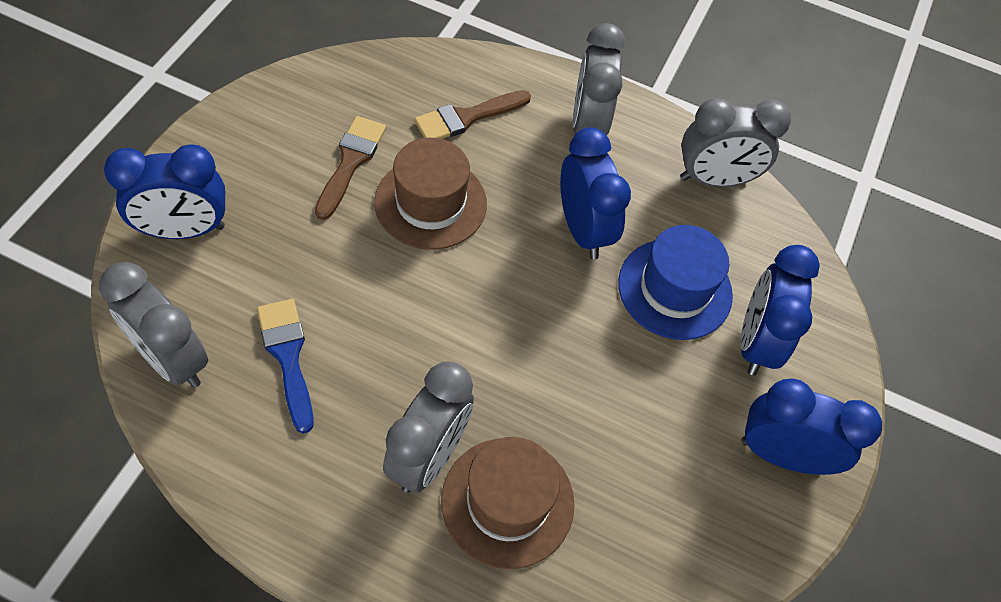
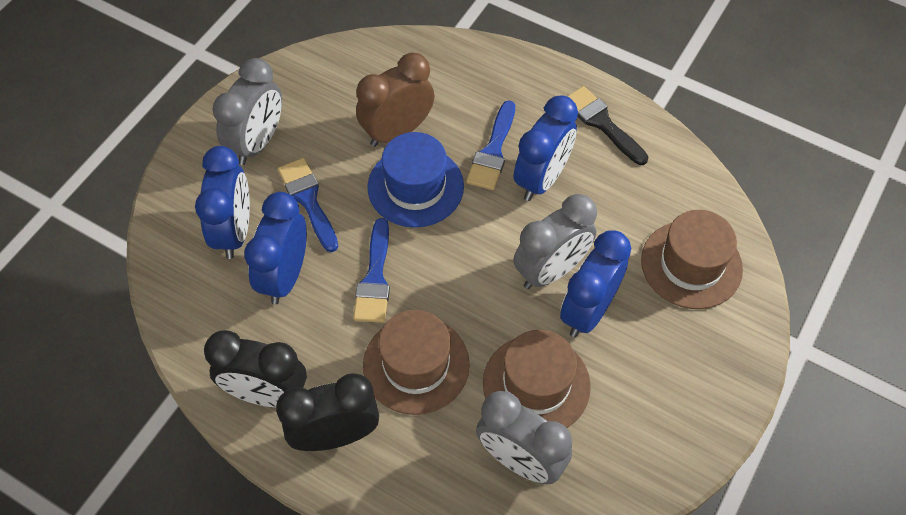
black brush: 0 -> 1
black clock: 0 -> 2
blue brush: 1 -> 3
brown brush: 2 -> 0
brown clock: 0 -> 1
brown hat: 2 -> 3
grey clock: 4 -> 3

